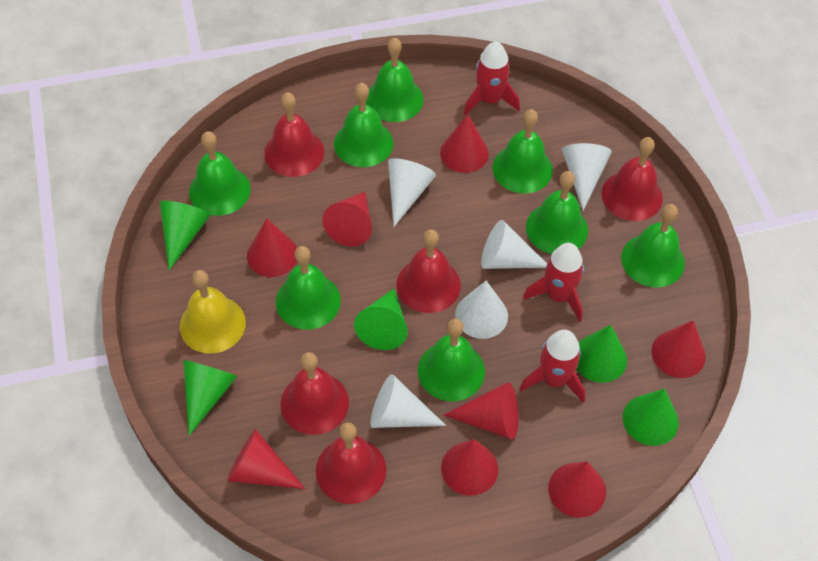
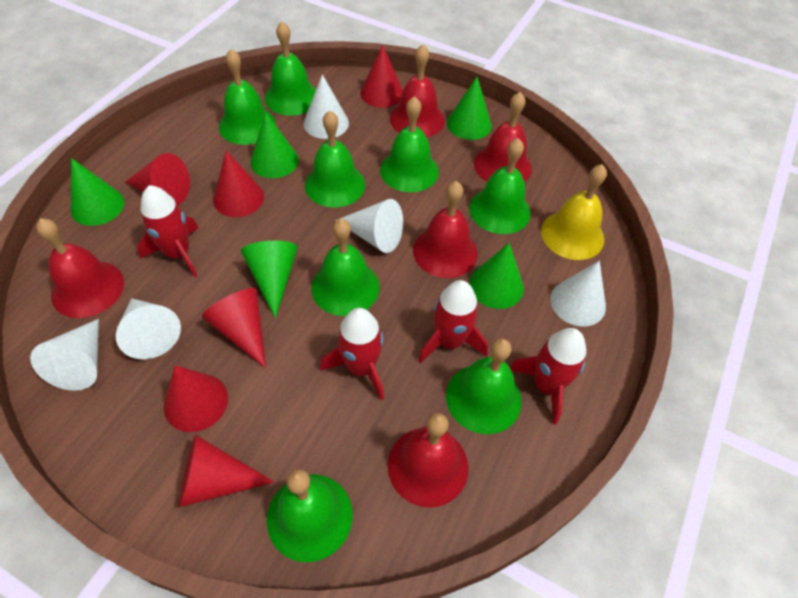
red cone: 8 -> 6
red rocket: 3 -> 4

